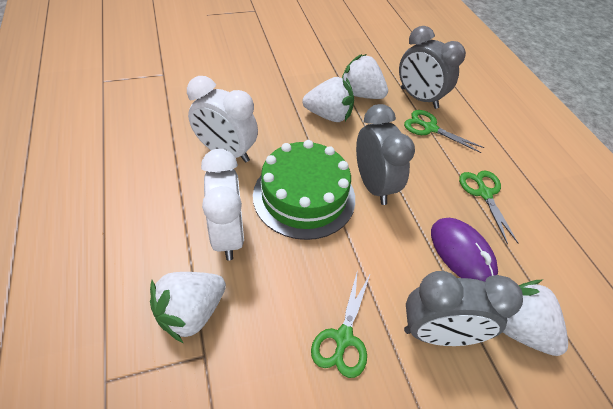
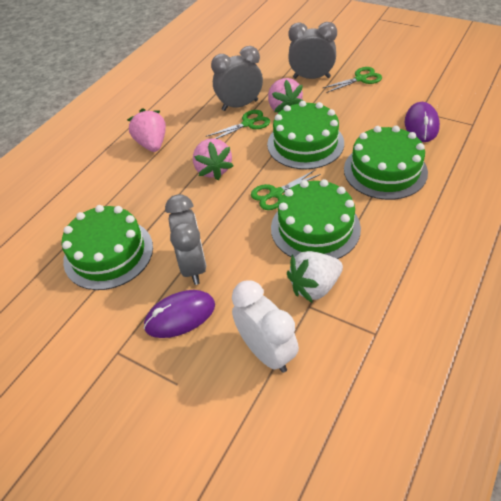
green cake: 1 -> 4
pink strawberry: 0 -> 3
purple mouse: 1 -> 2
white clock: 2 -> 1
white strawberry: 4 -> 1

